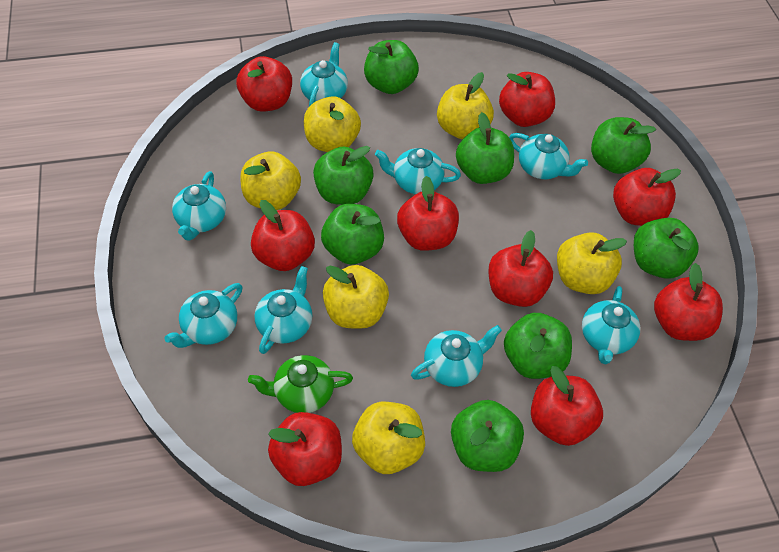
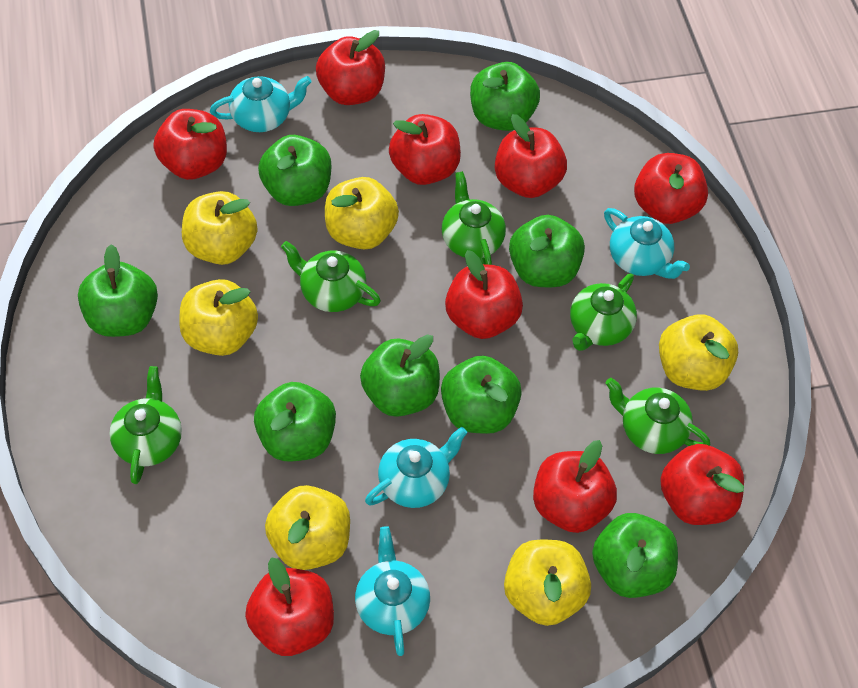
green teapot: 1 -> 5
turquoise teapot: 8 -> 4

